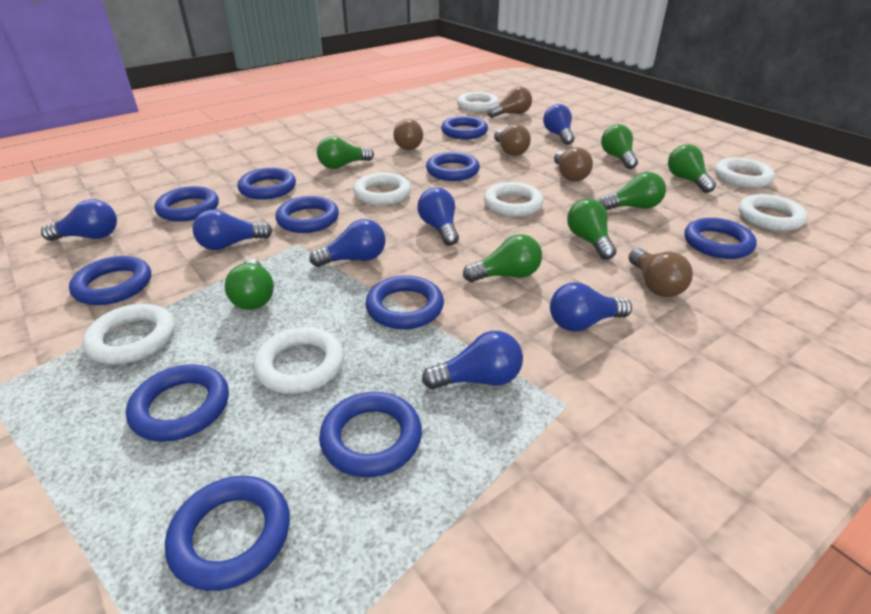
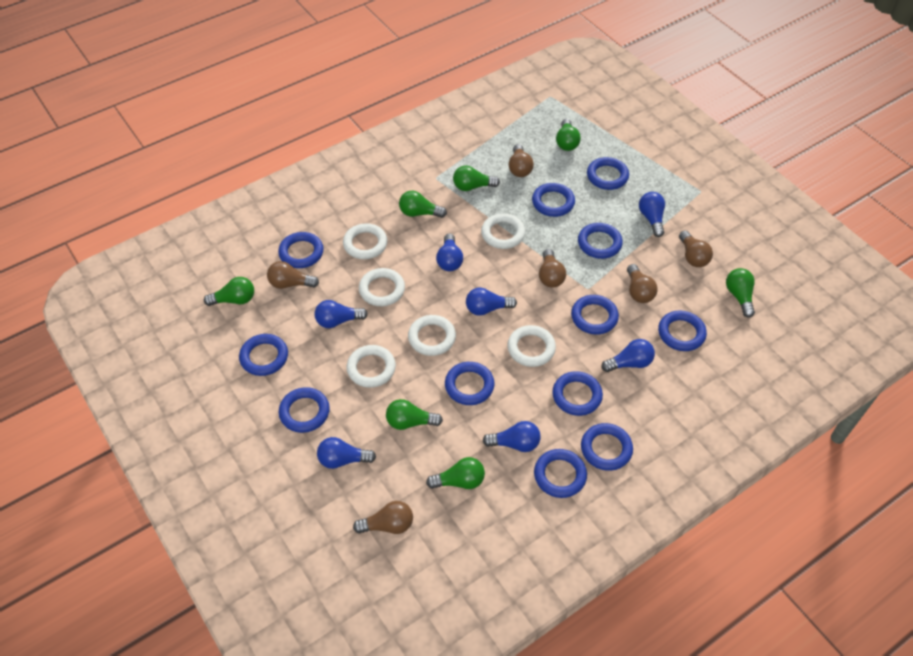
blue ring: 11 -> 12
brown light bulb: 5 -> 6
white ring: 7 -> 6

